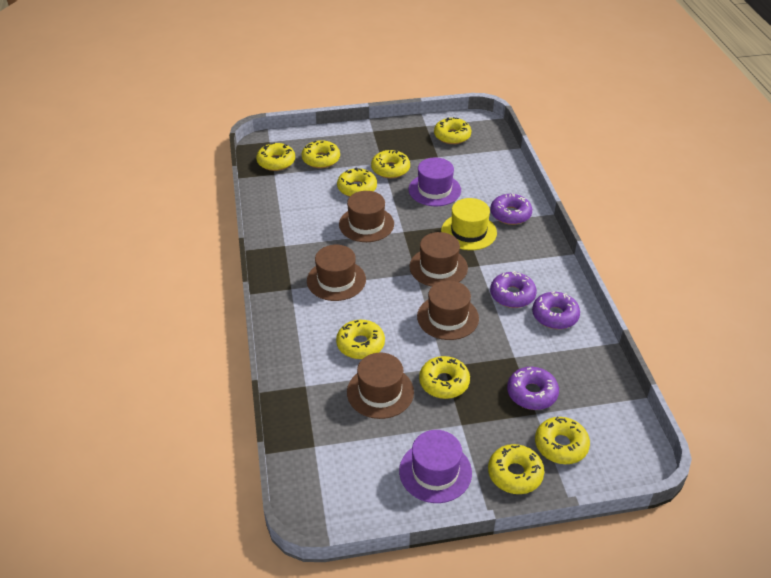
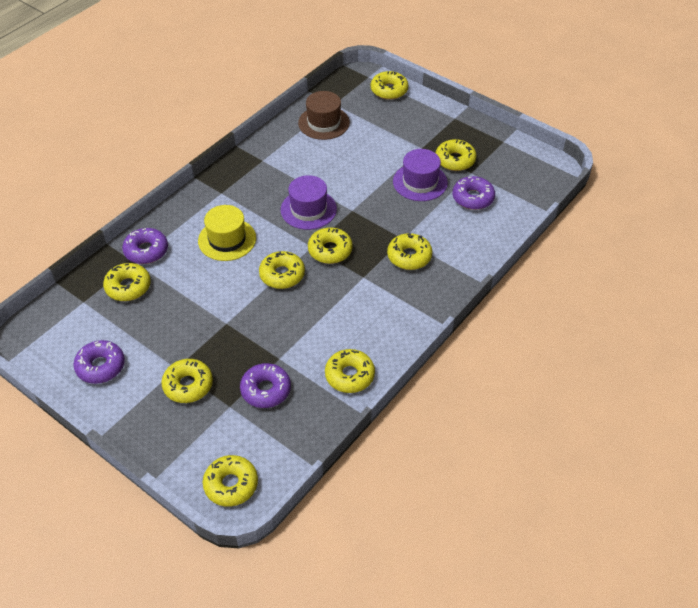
brown hat: 5 -> 1

